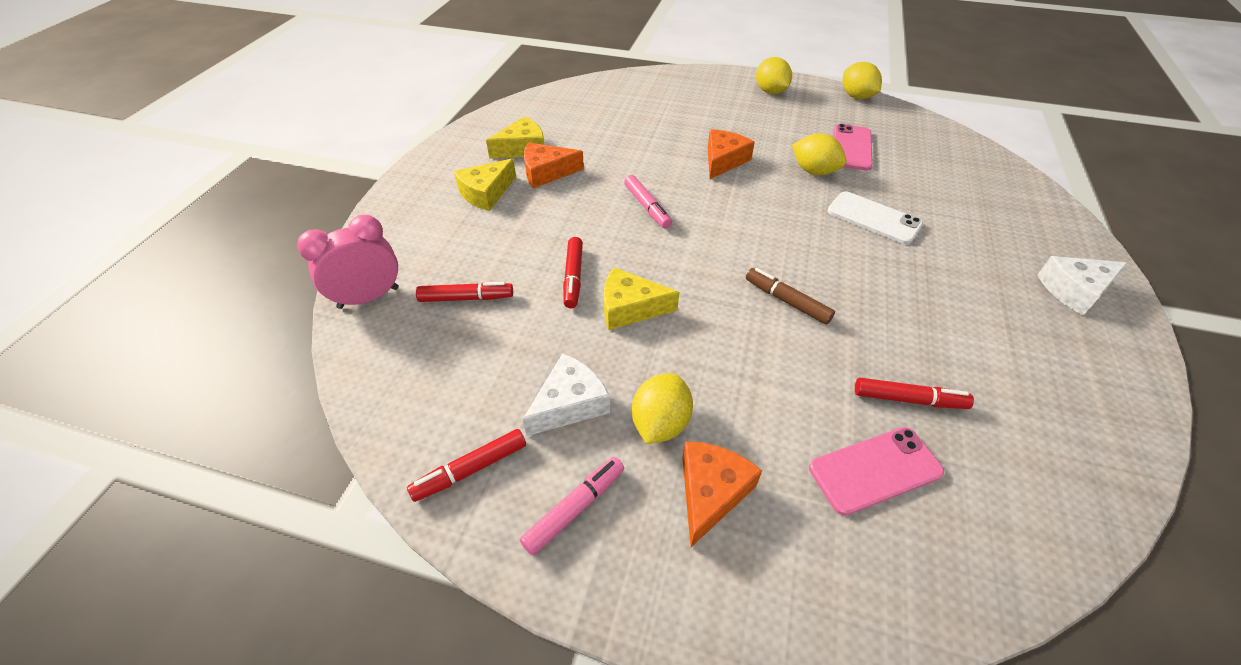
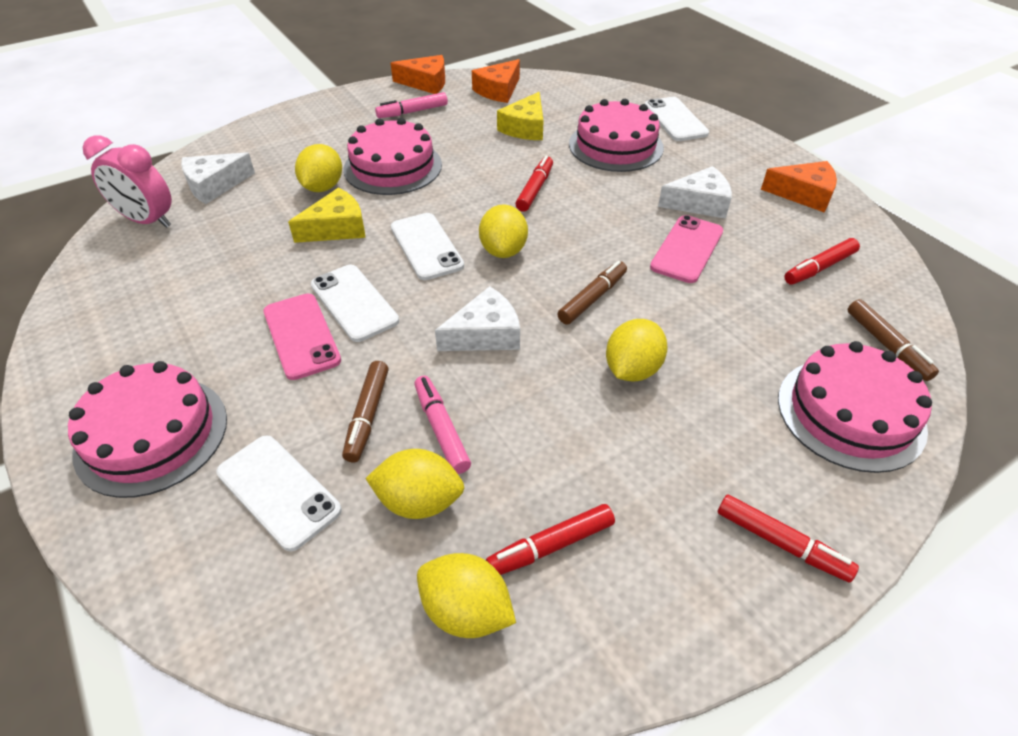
brown marker: 1 -> 3
pink cake: 0 -> 4
white cheese: 2 -> 3
white phone: 1 -> 4
yellow cheese: 3 -> 2
yellow lemon: 4 -> 5

